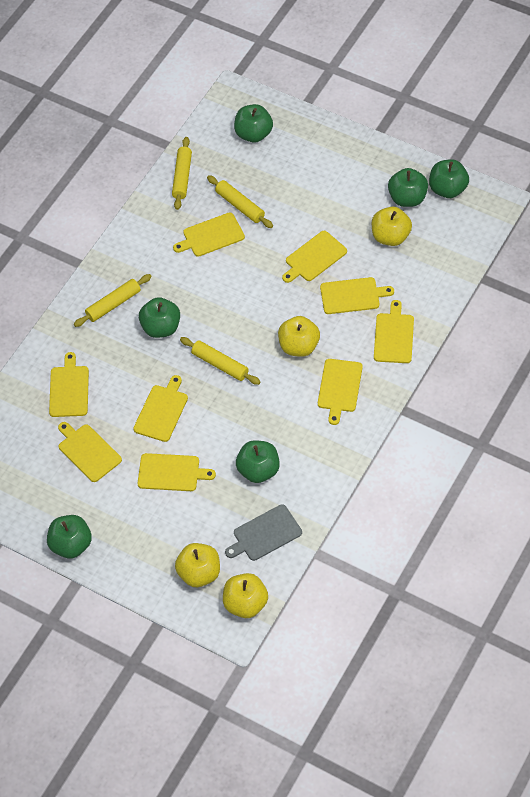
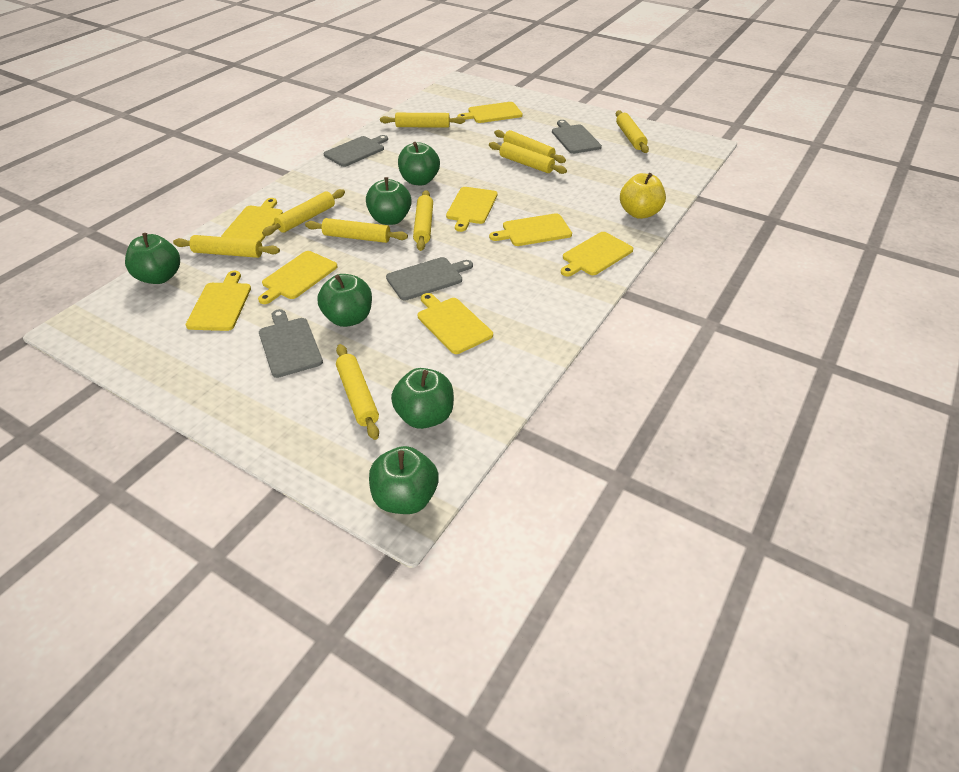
grey cutting board: 1 -> 4
yellow apple: 4 -> 1
yellow cutting board: 9 -> 8
yellow rolling pin: 4 -> 9

